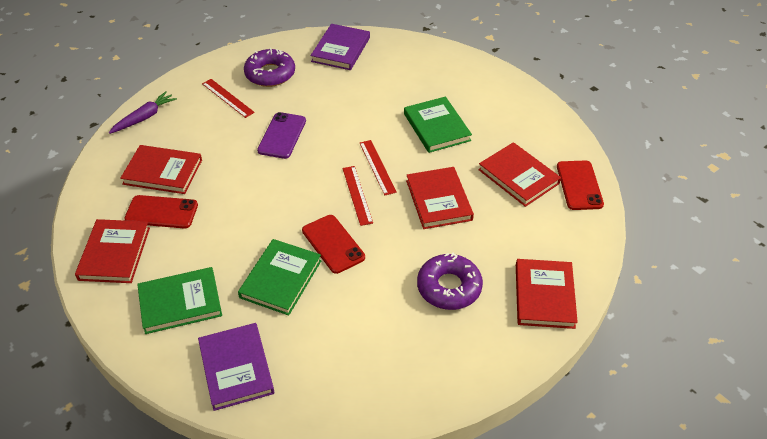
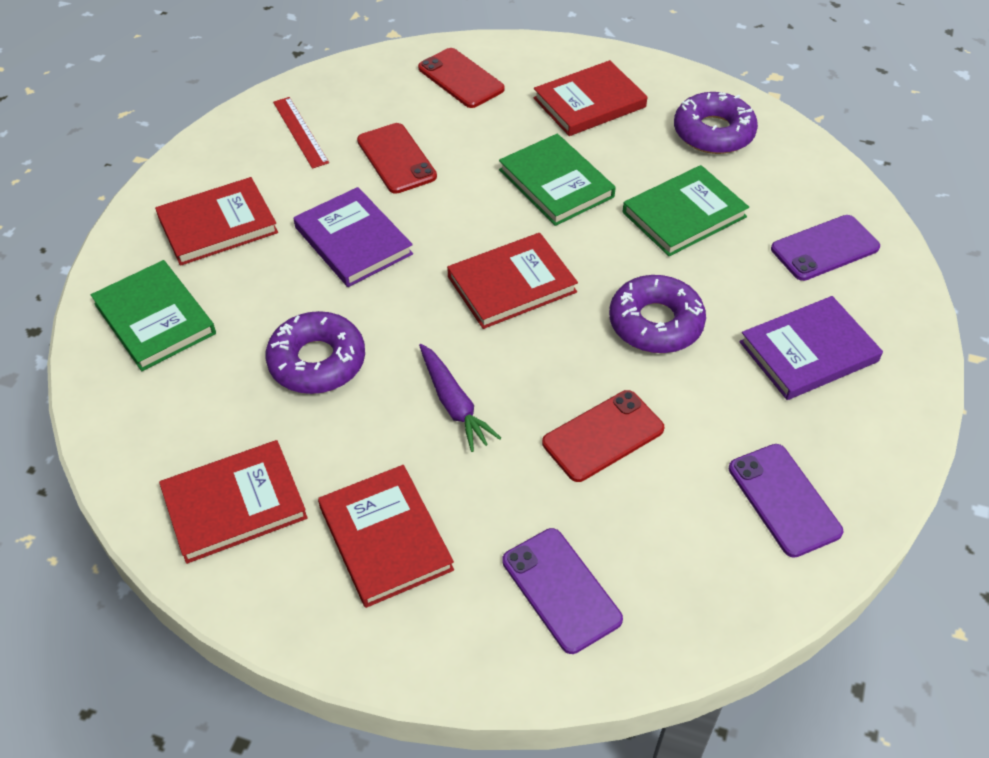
purple donut: 2 -> 3
purple phone: 1 -> 3
red ruler: 3 -> 1

